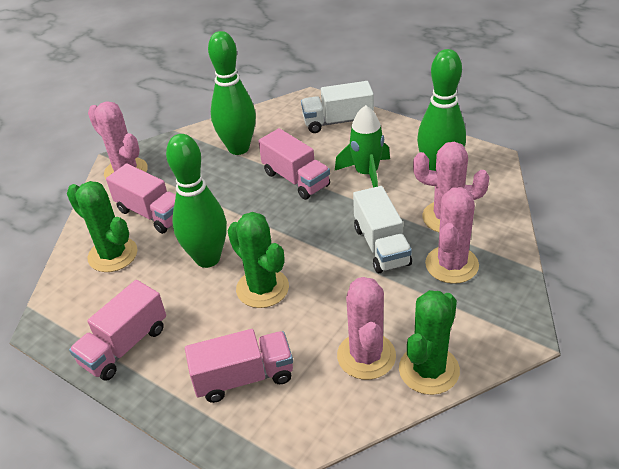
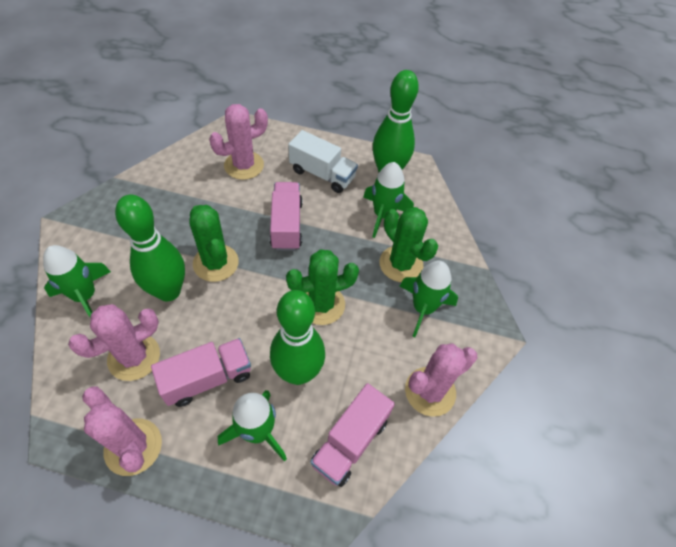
green rocket: 1 -> 4
pink truck: 4 -> 3
white truck: 2 -> 1

